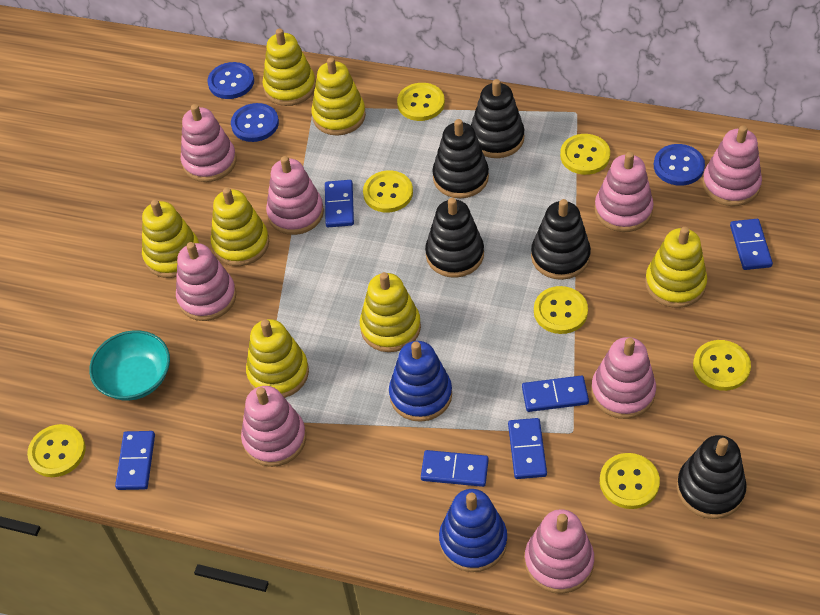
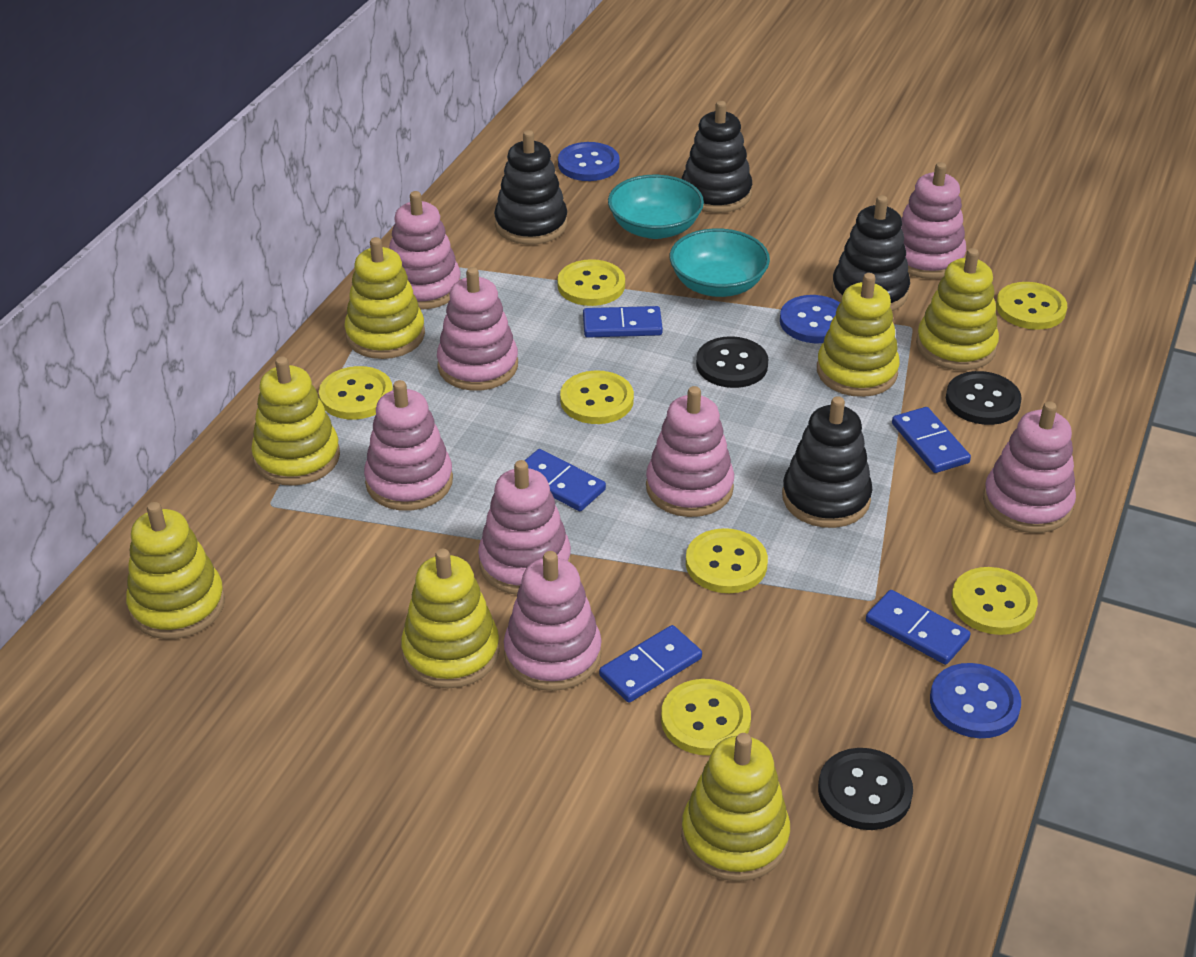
black button: 0 -> 3
black stacking toy: 5 -> 4
blue domino: 6 -> 5
blue stacking toy: 2 -> 0
turquoise bowl: 1 -> 2

